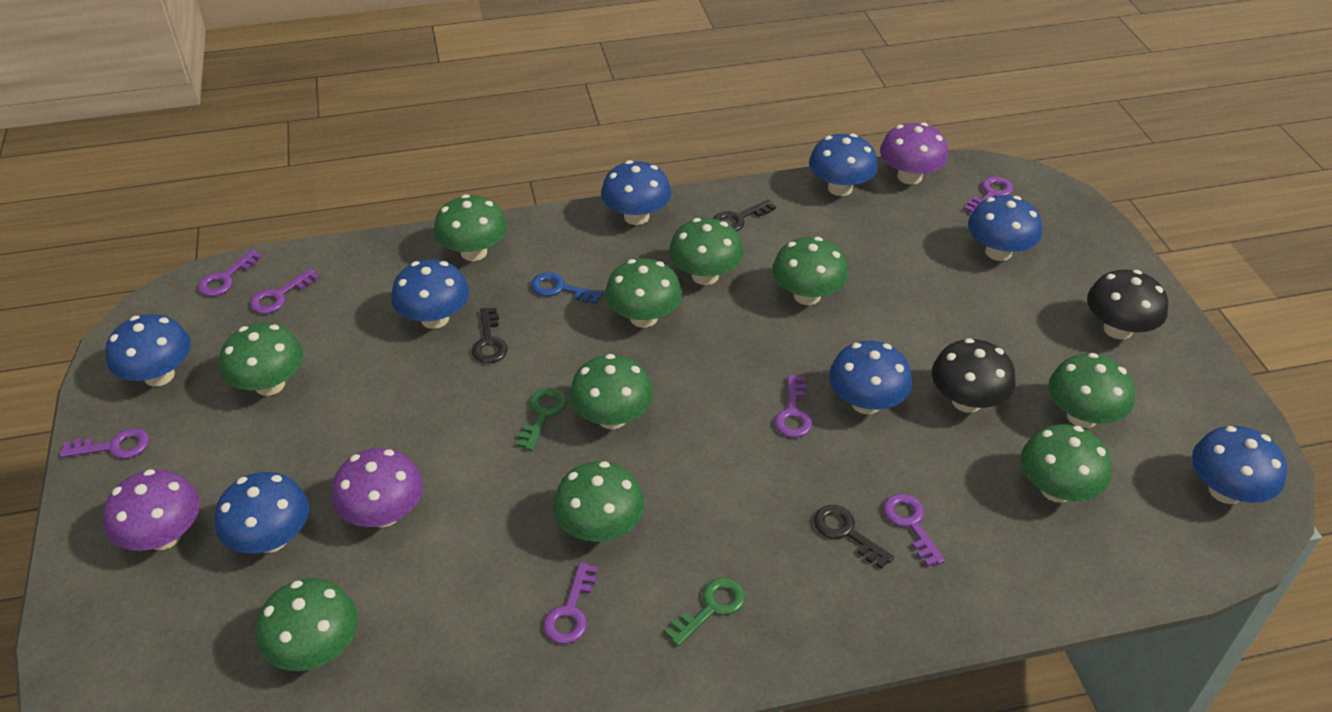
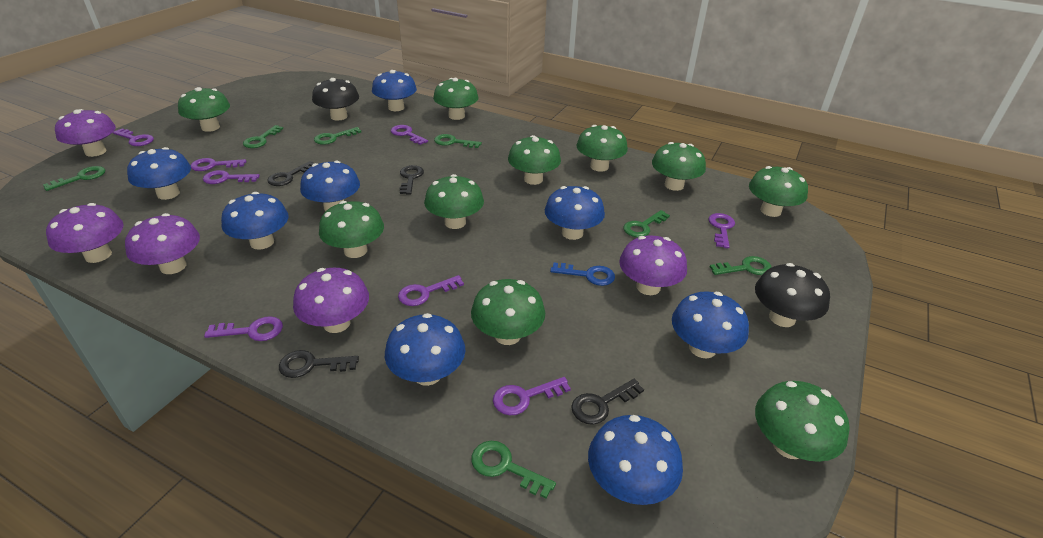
black key: 3 -> 4
green key: 2 -> 7
purple key: 7 -> 8
purple mushroom: 3 -> 5

